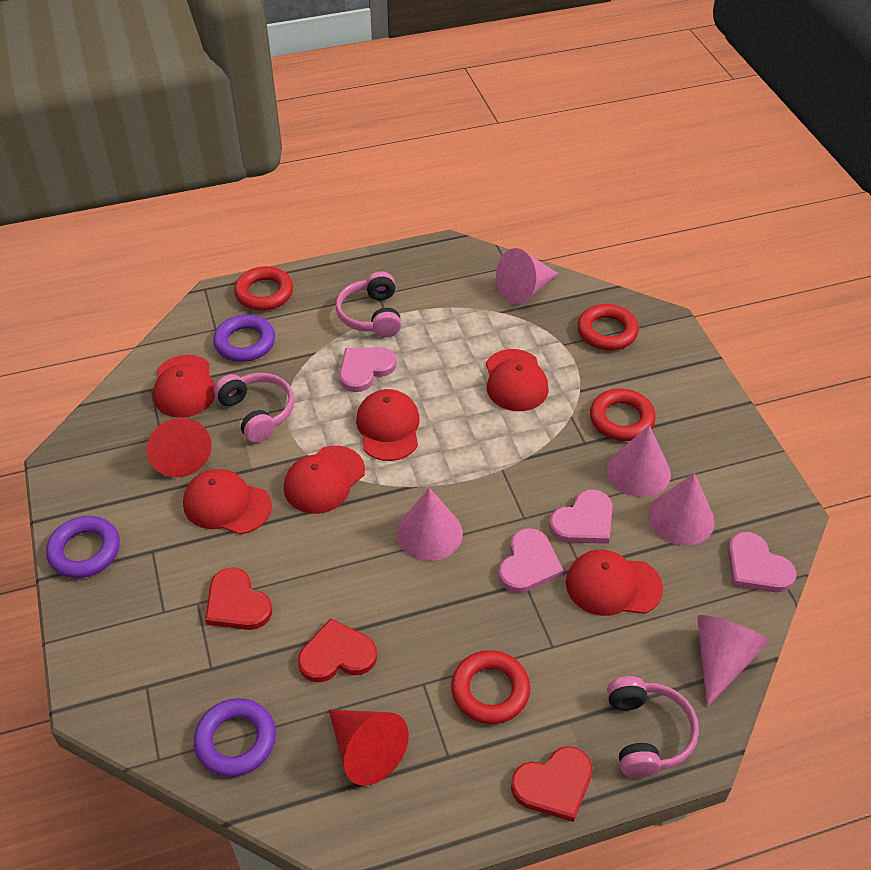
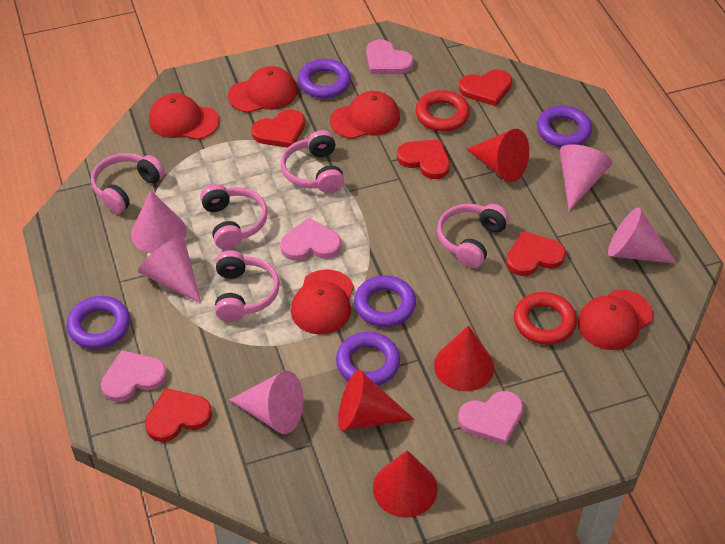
pink headphones: 3 -> 5
purple ring: 3 -> 5
red cap: 6 -> 5
red cone: 2 -> 4
red heart: 3 -> 5
red ring: 4 -> 2

